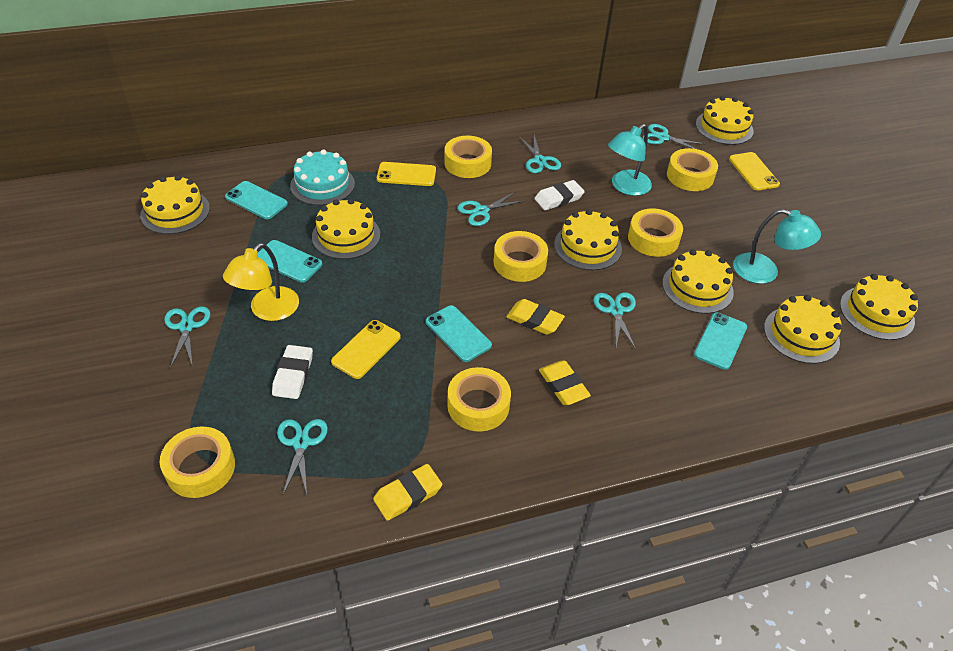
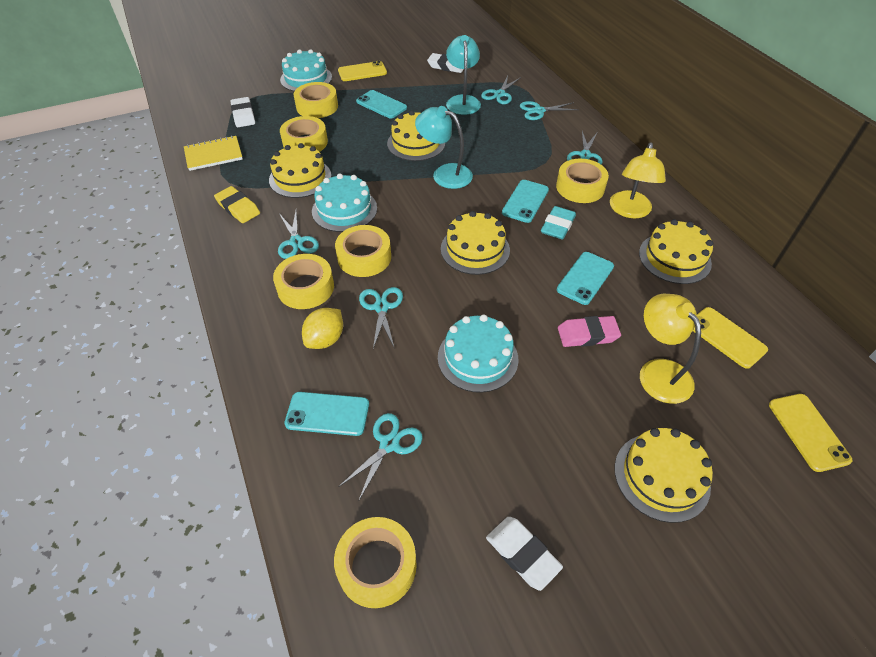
pink eraser: 0 -> 1
turquoise cake: 1 -> 3
turquoise eraser: 0 -> 1
white eraser: 2 -> 3
yellow cake: 7 -> 5
yellow eraser: 3 -> 1
yellow lamp: 1 -> 2
yellow lemon: 0 -> 1
yellow notebook: 0 -> 1

